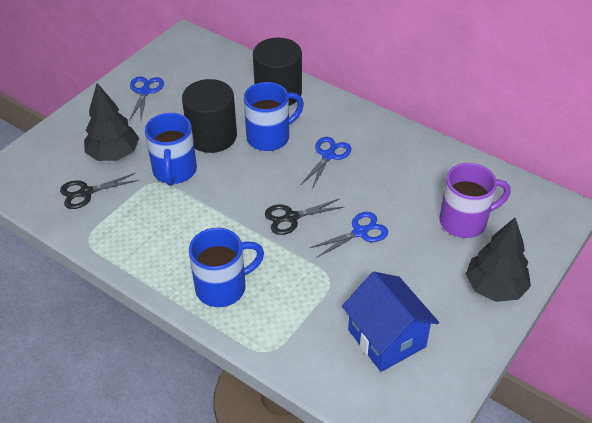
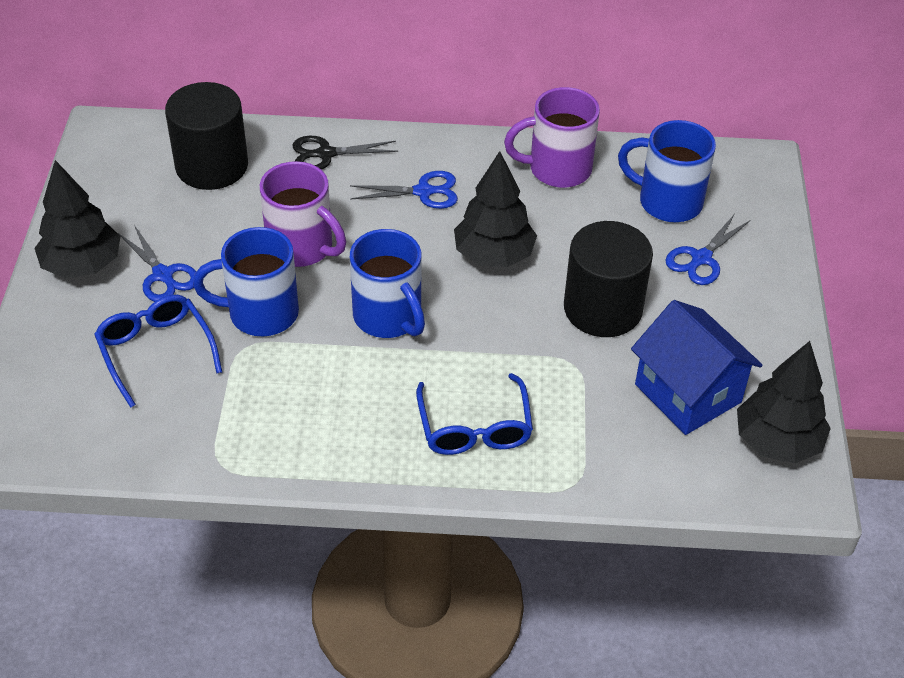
black scissors: 2 -> 1
black tree: 2 -> 3
blue glasses: 0 -> 2
purple mug: 1 -> 2

